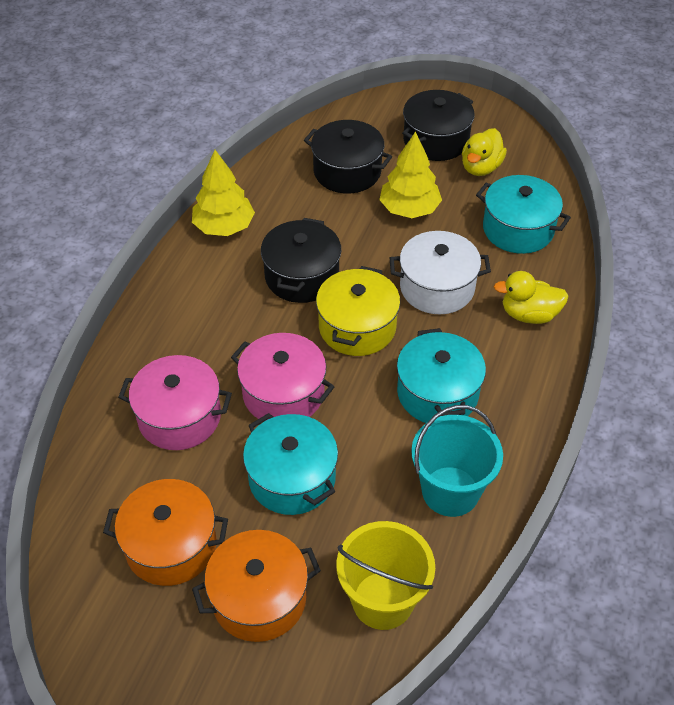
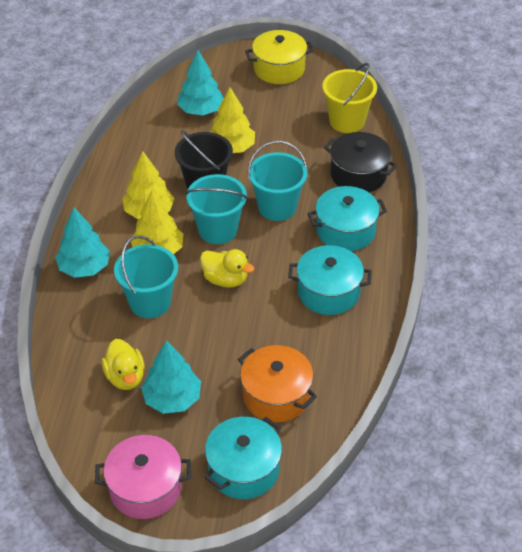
black bucket: 0 -> 1
black pot: 3 -> 1
orange pot: 2 -> 1
pink pot: 2 -> 1
turquoise bucket: 1 -> 3
turquoise tree: 0 -> 3
white pot: 1 -> 0
yellow tree: 2 -> 3

